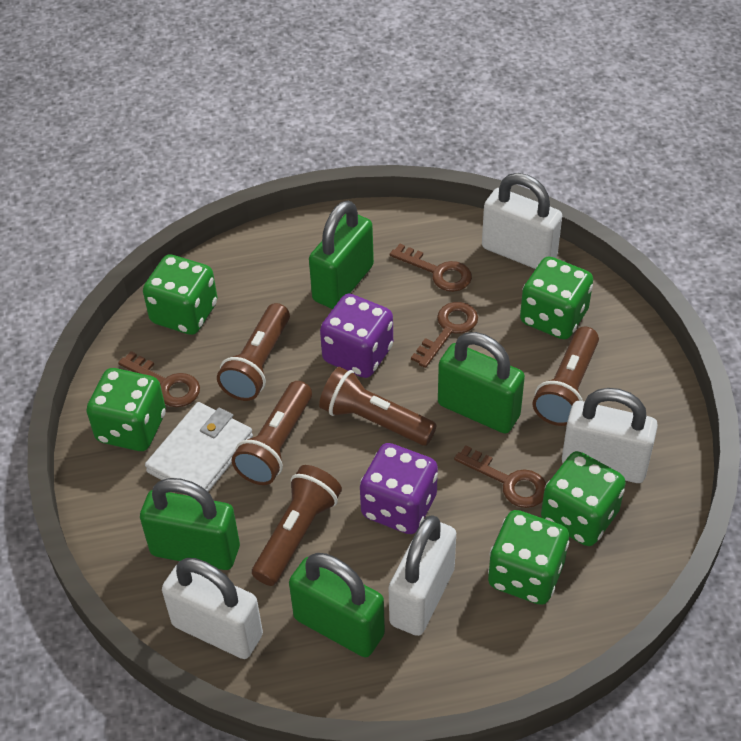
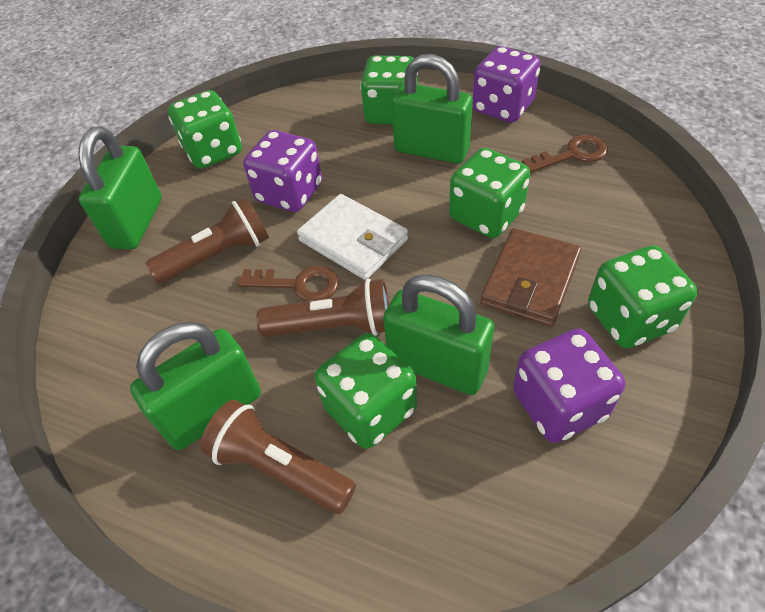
brown flashlight: 5 -> 3
brown key: 4 -> 2
brown wallet: 0 -> 1
purple dice: 2 -> 3
white padlock: 4 -> 0

